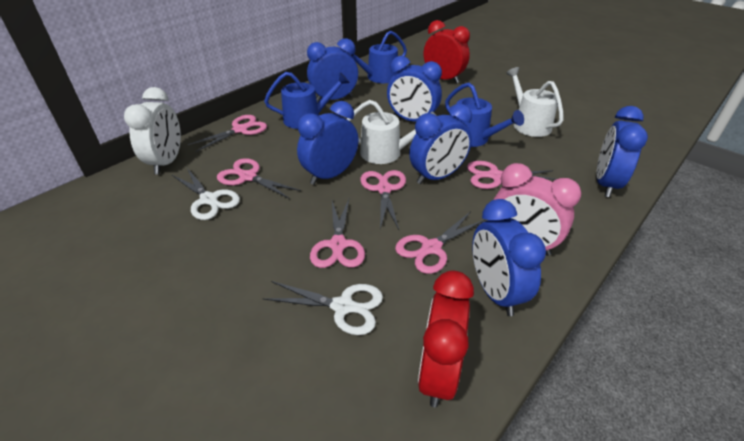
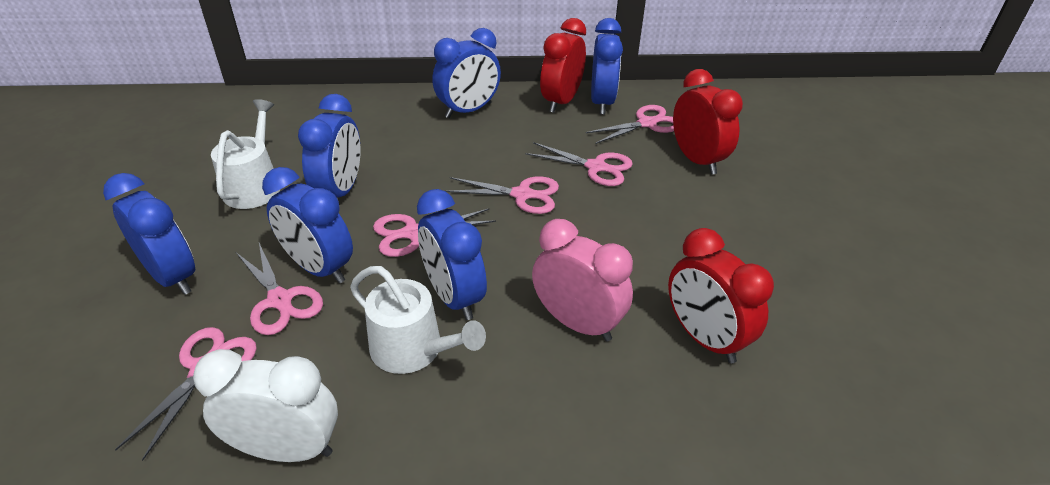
blue watering can: 3 -> 0
red clock: 2 -> 3
white scissors: 2 -> 0

